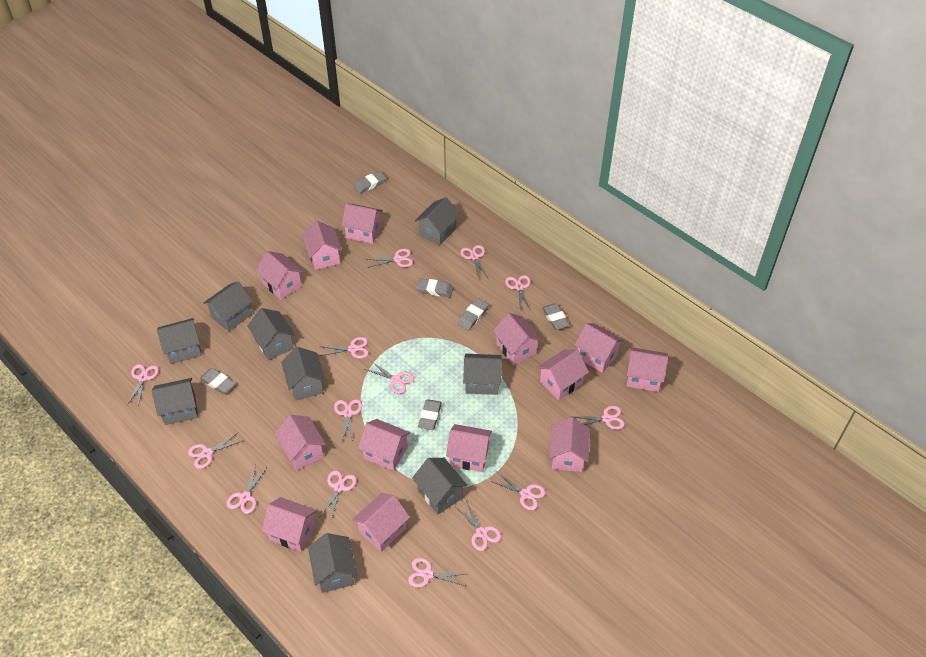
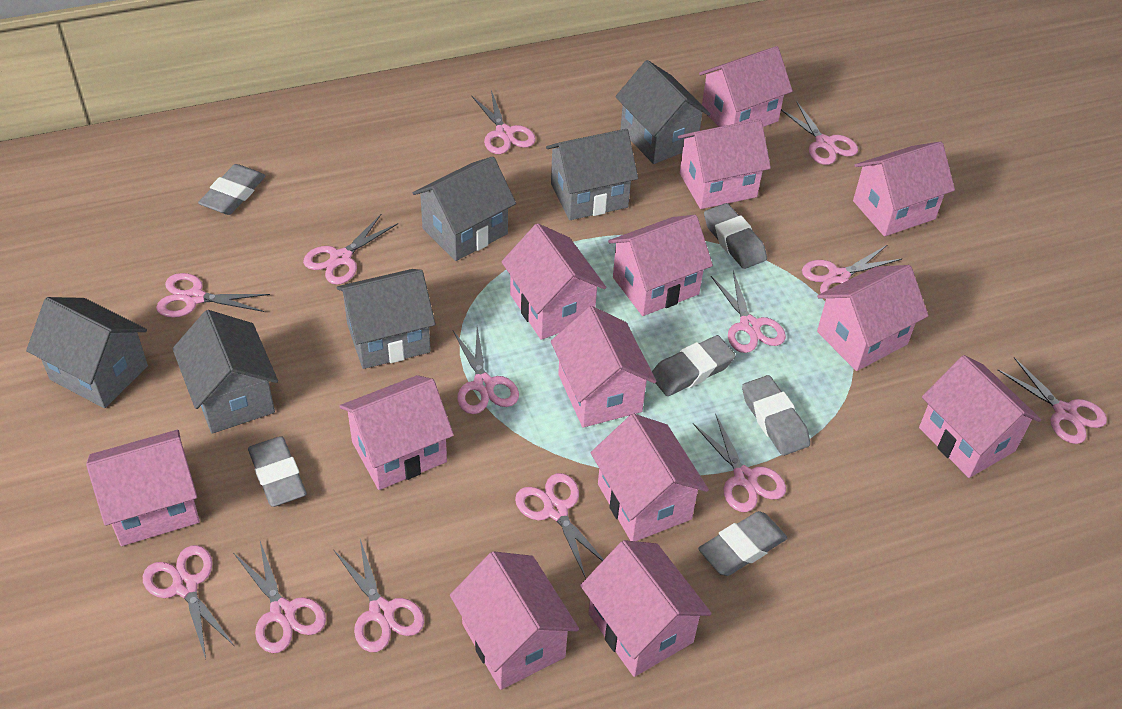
grey house: 9 -> 6
pink scissors: 14 -> 13

